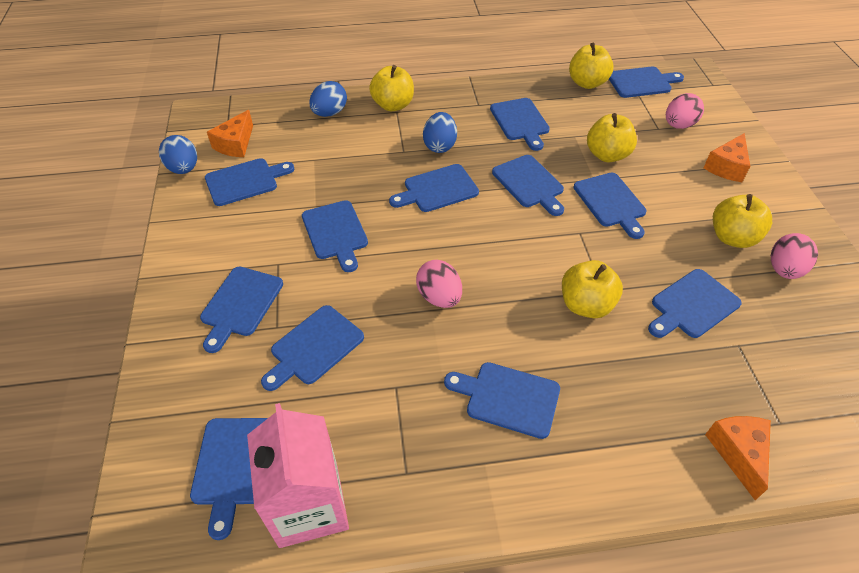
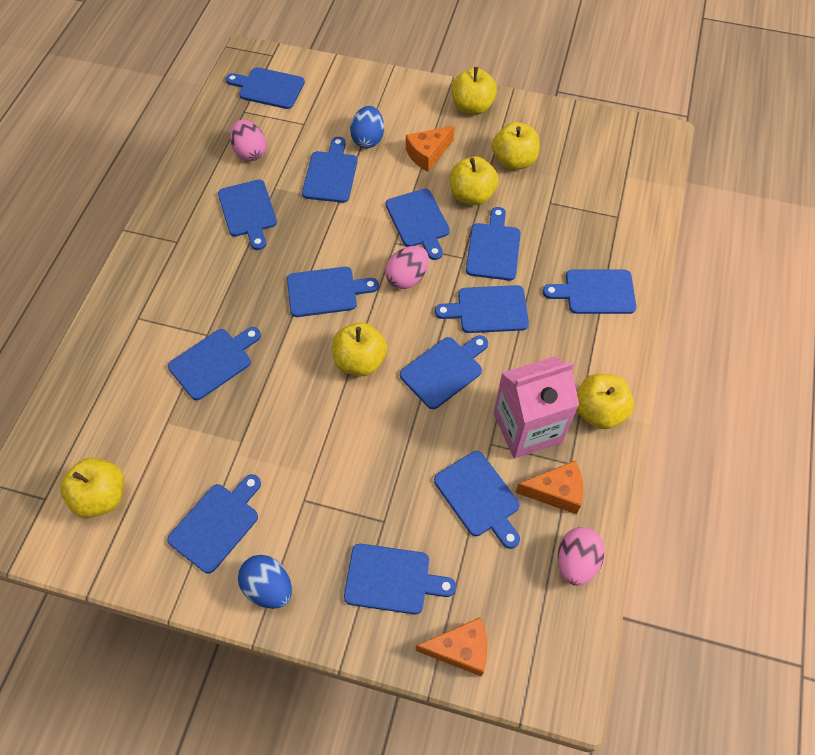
blue cutting board: 12 -> 13
blue egg: 3 -> 2
yellow apple: 5 -> 6

